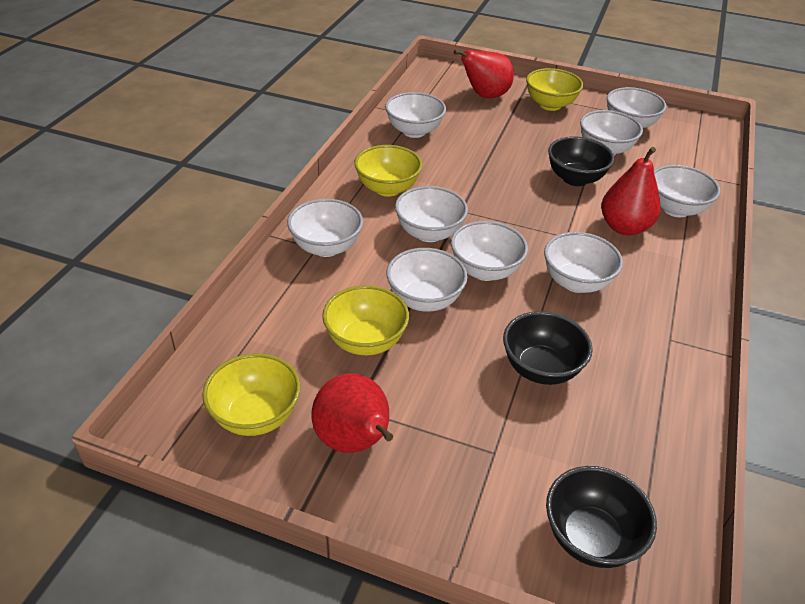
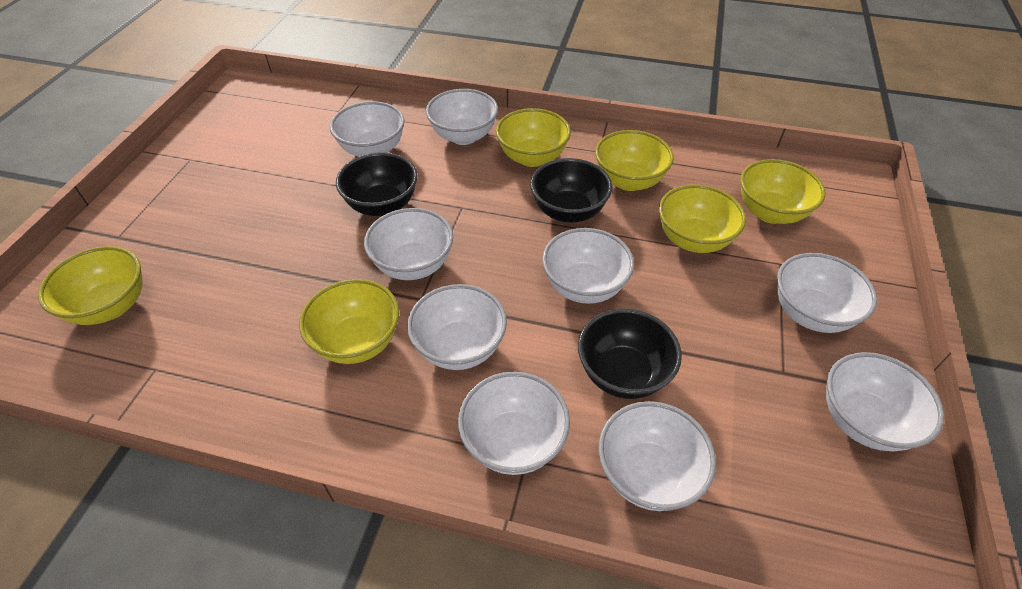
red pear: 3 -> 0
yellow bowl: 4 -> 6

